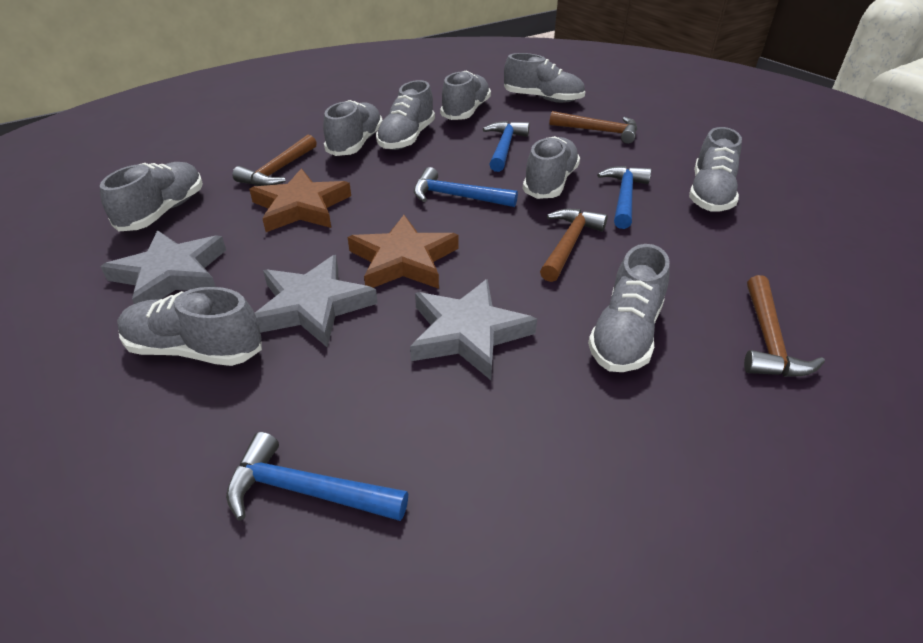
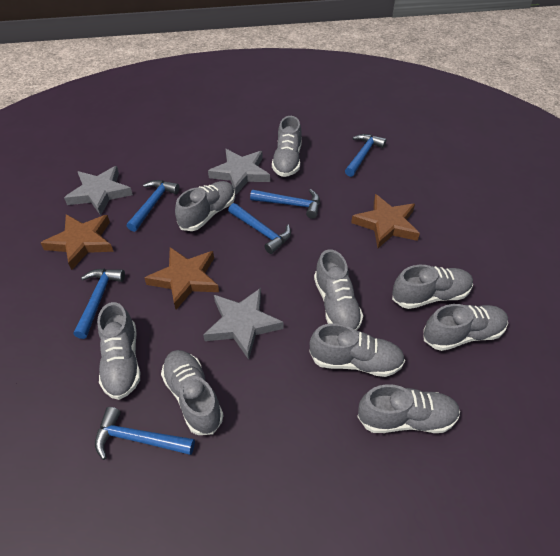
blue hammer: 4 -> 6
brown hammer: 4 -> 0
brown star: 2 -> 3

